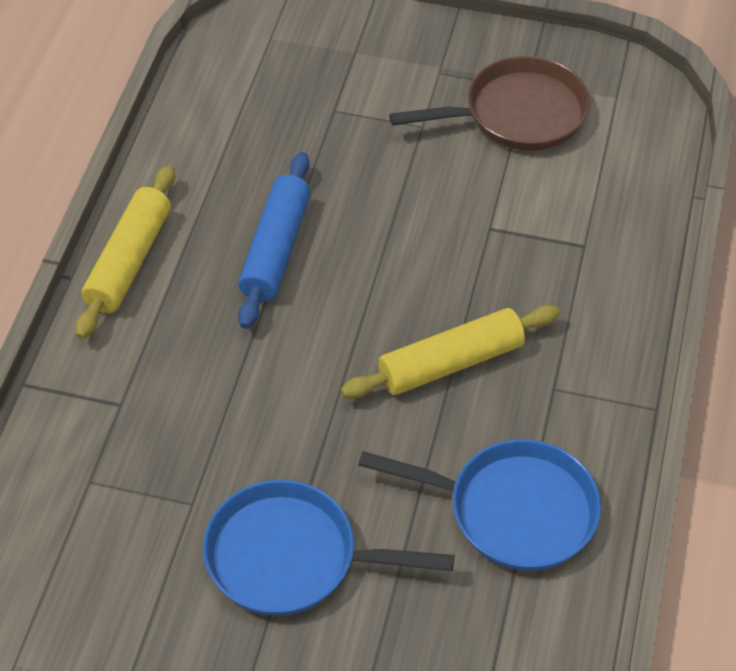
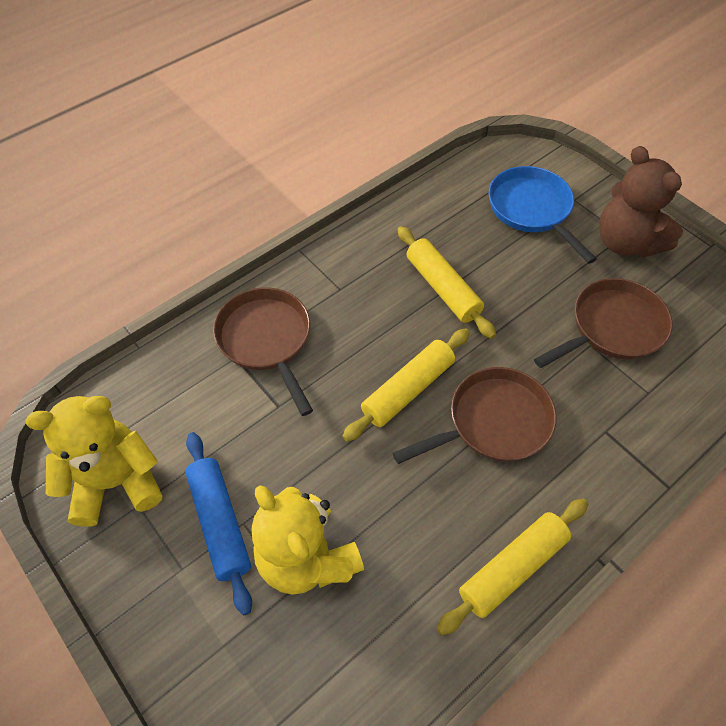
blue pan: 2 -> 1
brown pan: 1 -> 3
brown teddy bear: 0 -> 1
yellow rolling pin: 2 -> 3
yellow teddy bear: 0 -> 2

